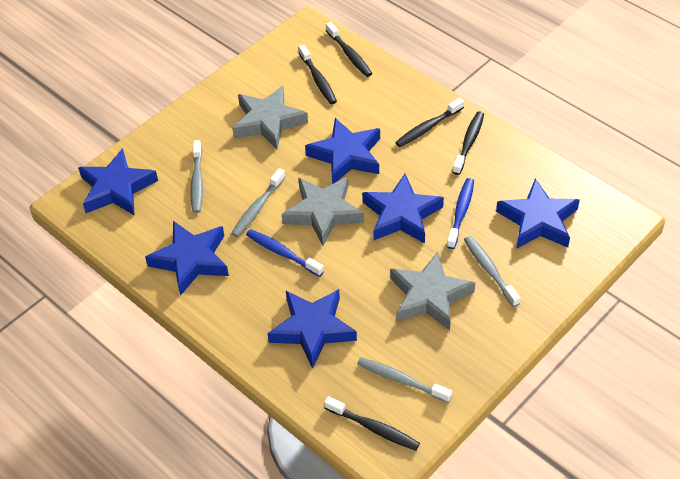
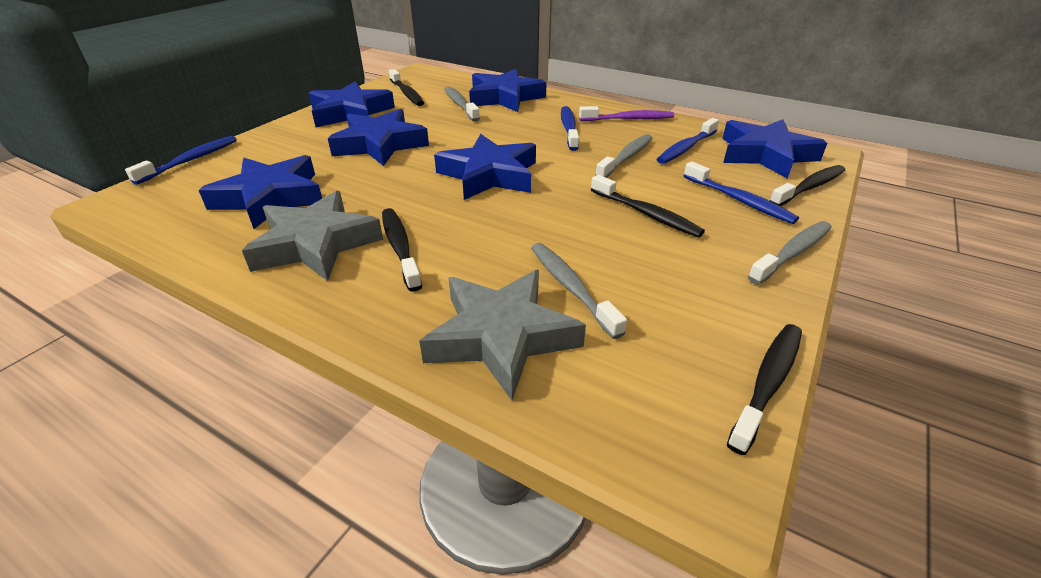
blue toothbrush: 2 -> 4
grey star: 3 -> 2
purple toothbrush: 0 -> 1

